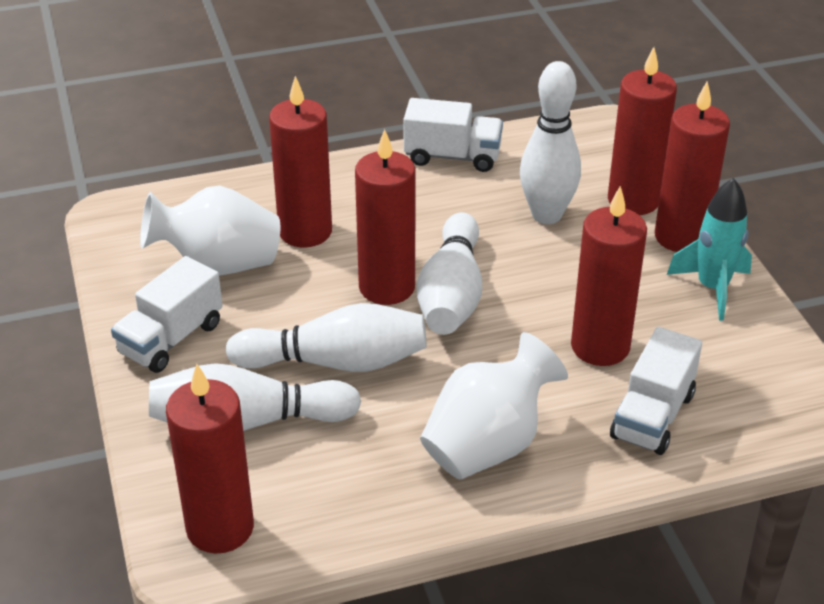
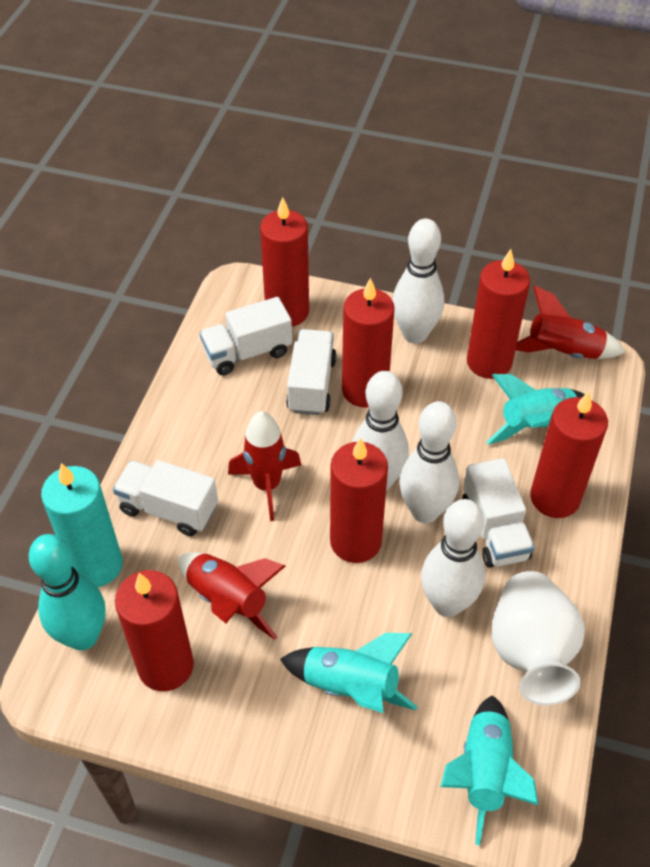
red rocket: 0 -> 3
turquoise bowling pin: 0 -> 1
turquoise candle: 0 -> 1
turquoise rocket: 1 -> 3
white truck: 3 -> 4
white vase: 2 -> 1

